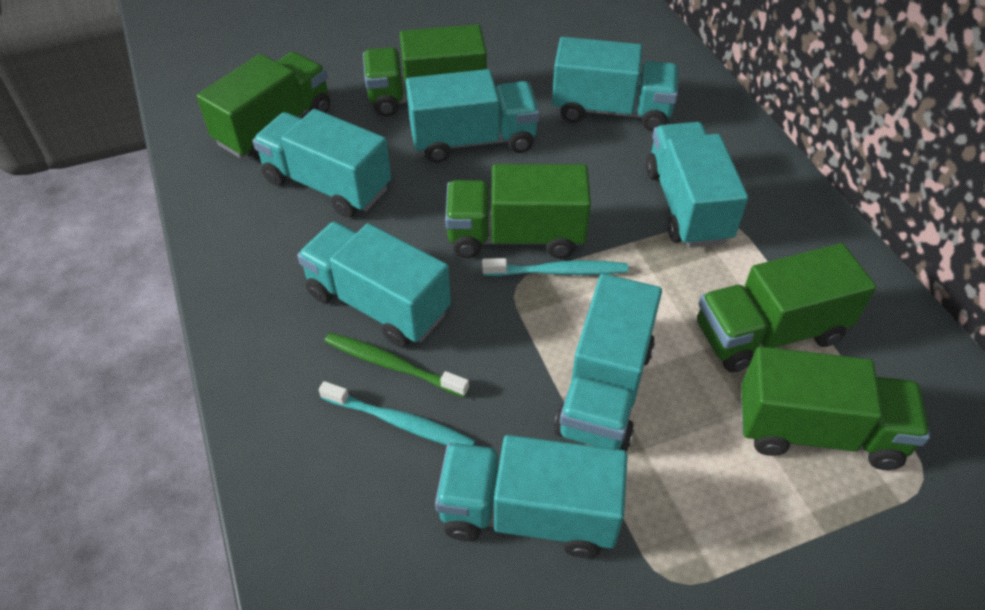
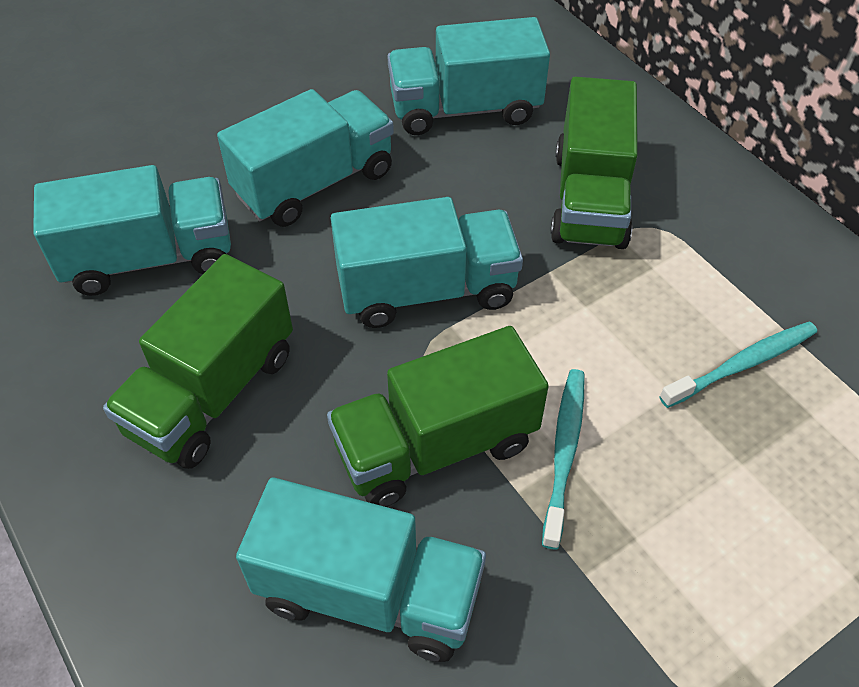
green toothbrush: 1 -> 0
green truck: 5 -> 3
turquoise truck: 7 -> 5

